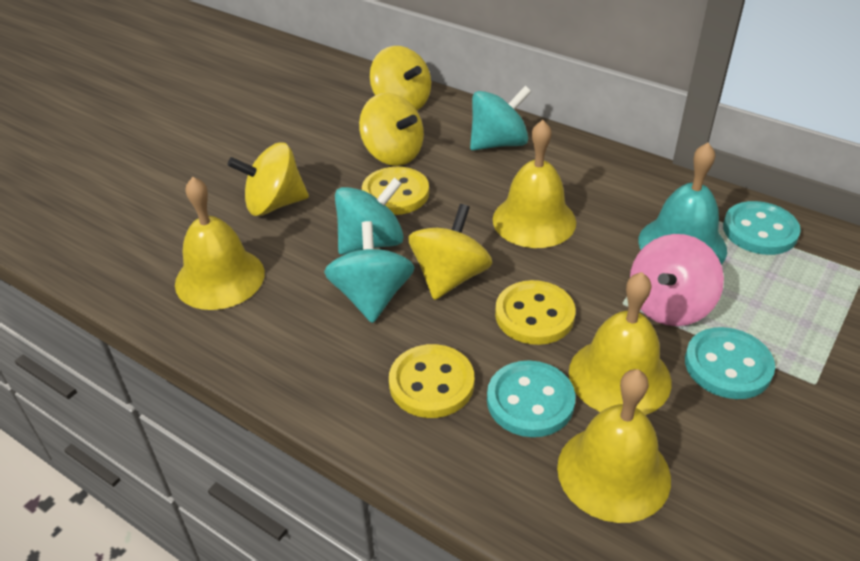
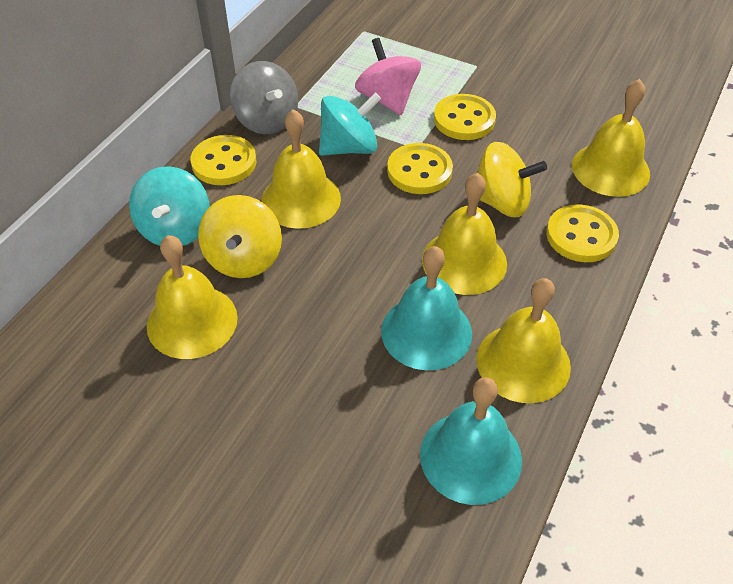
grey spinning top: 0 -> 1
turquoise bell: 1 -> 2
turquoise button: 3 -> 0
turquoise spinning top: 3 -> 2
yellow bell: 4 -> 5
yellow button: 3 -> 4
yellow spinning top: 4 -> 2

